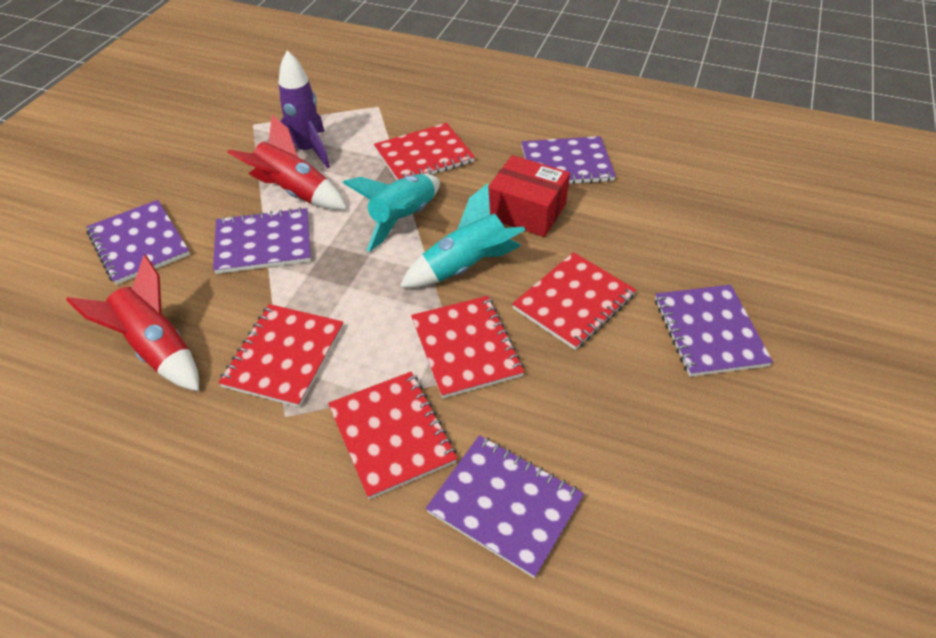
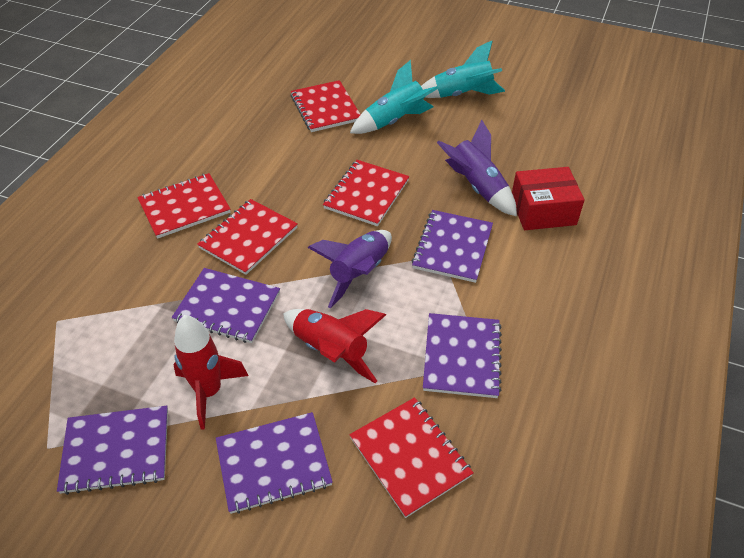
purple rocket: 1 -> 2

